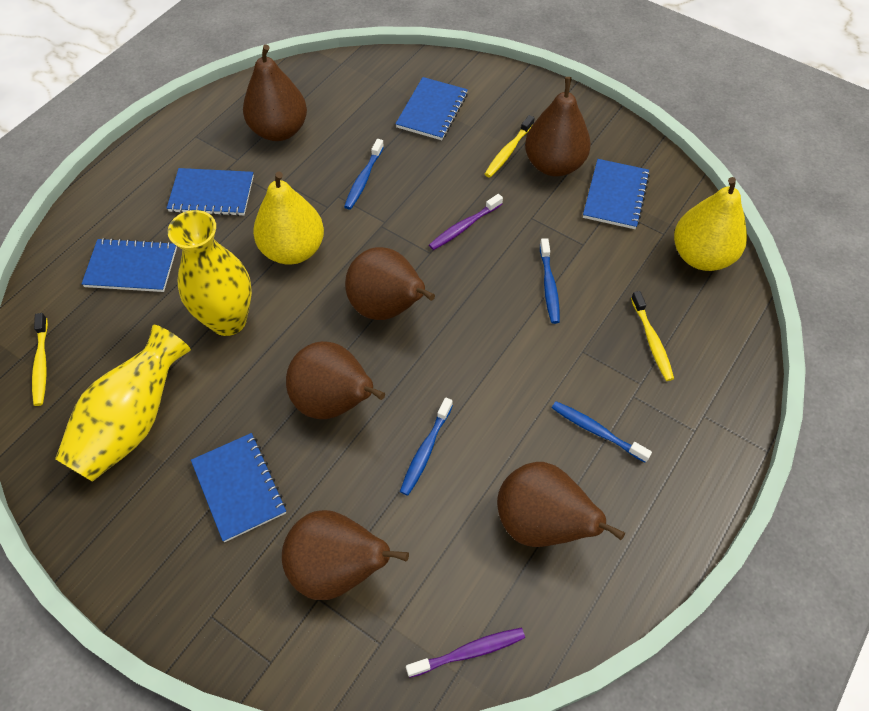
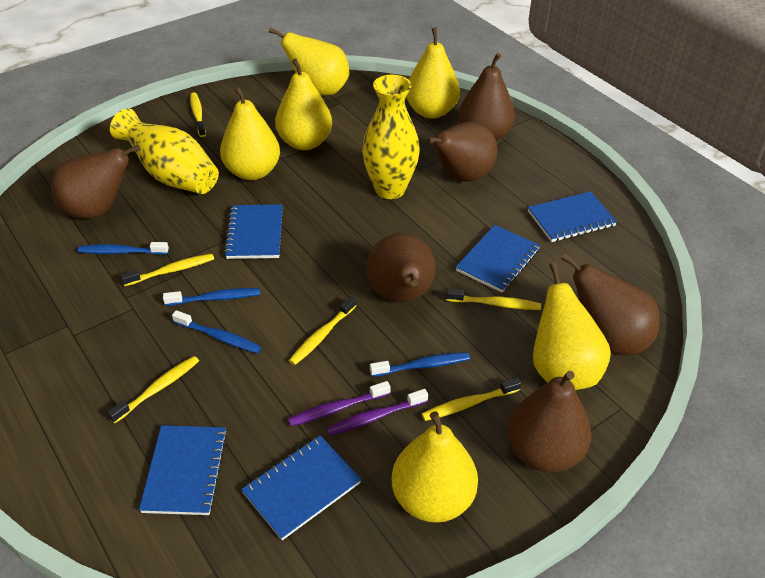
yellow pear: 2 -> 6
yellow toothbrush: 3 -> 6

